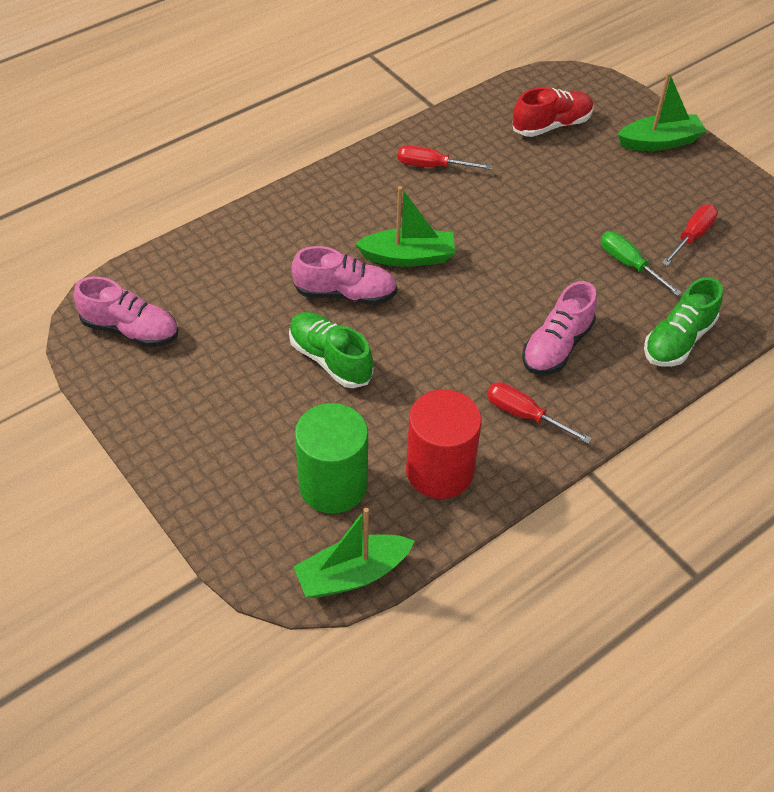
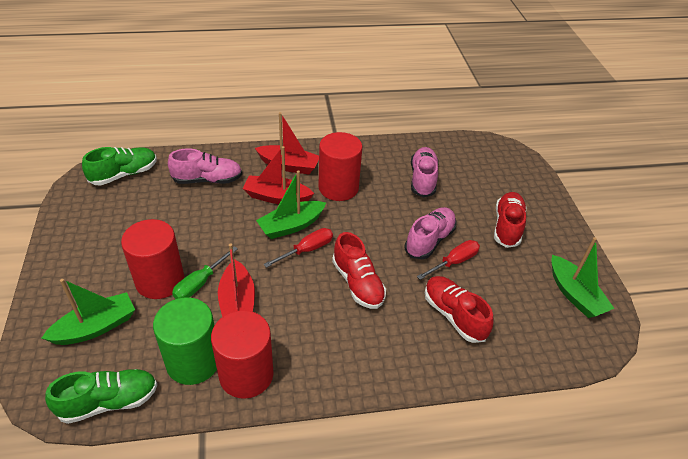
red boat: 0 -> 3
red cylinder: 1 -> 3
red screwdriver: 3 -> 2
red shoe: 1 -> 3

